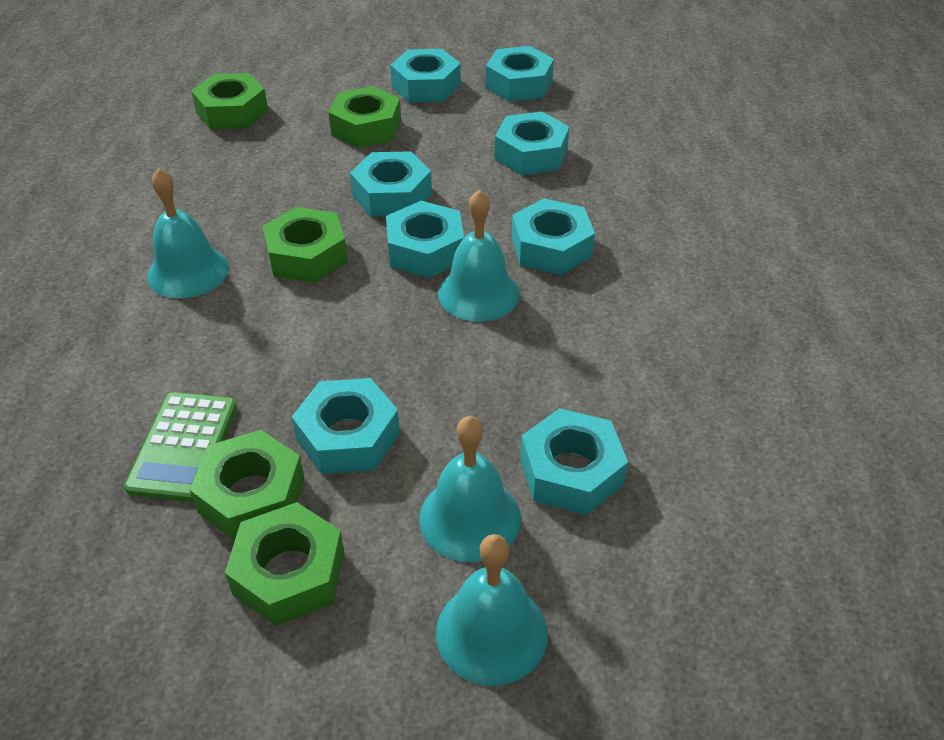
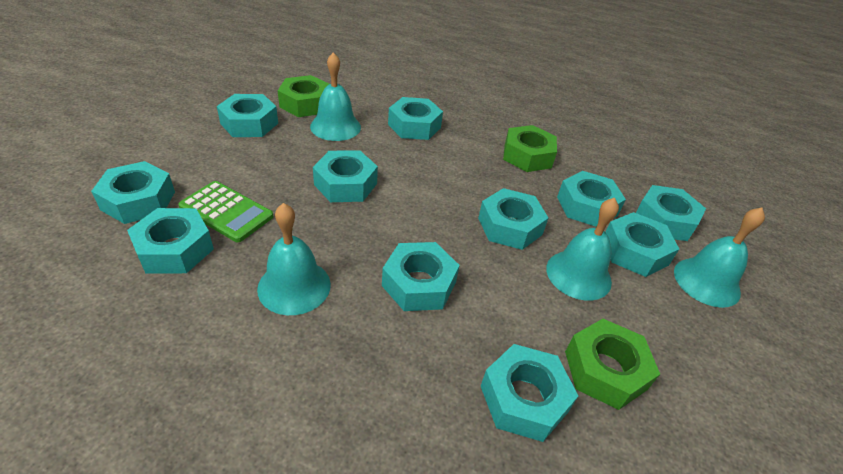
green nut: 5 -> 3
turquoise nut: 8 -> 11

